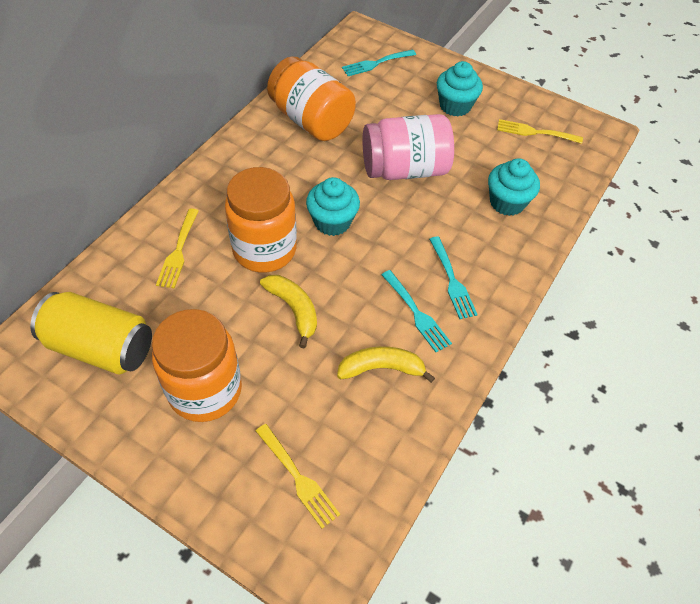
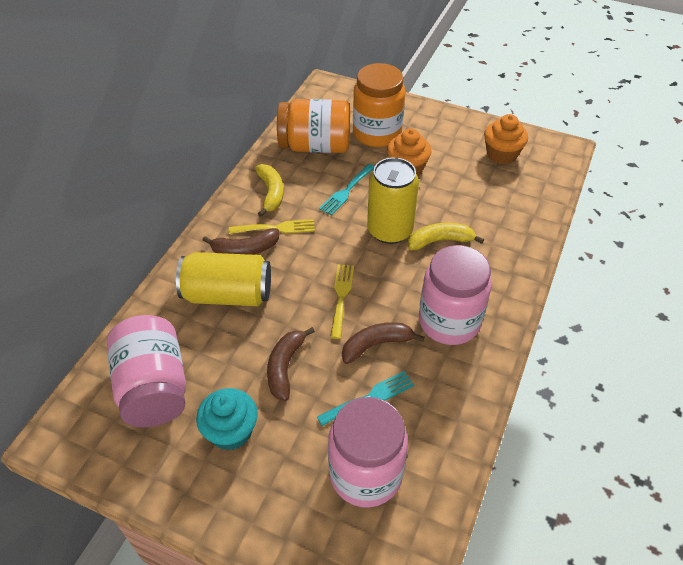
brown banana: 0 -> 3
orange cupcake: 0 -> 2
orange jar: 3 -> 2
pink jar: 1 -> 3
turquoise cupcake: 3 -> 1
turquoise fork: 3 -> 2
yellow can: 1 -> 2
yellow fork: 3 -> 2

